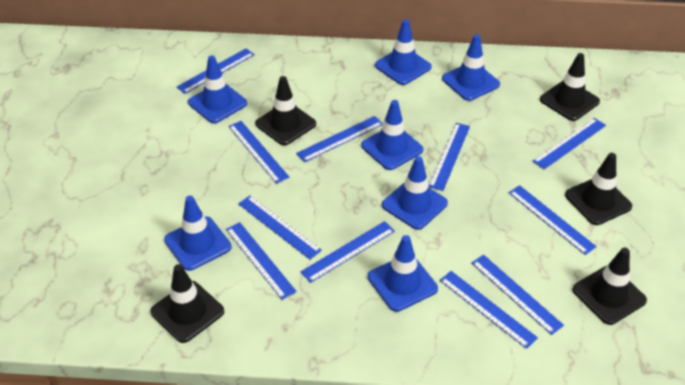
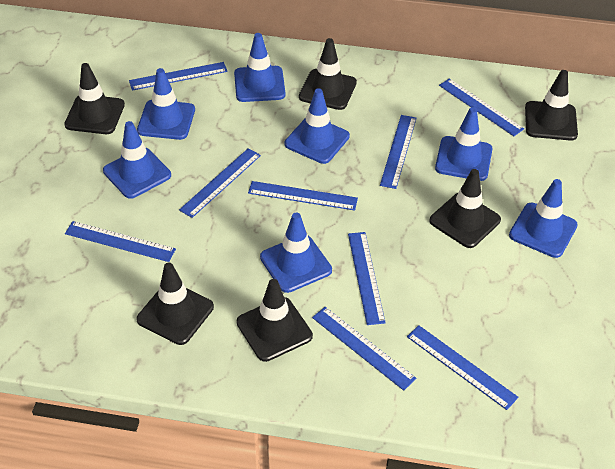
black traffic cone: 5 -> 6
blue ruler: 11 -> 9

